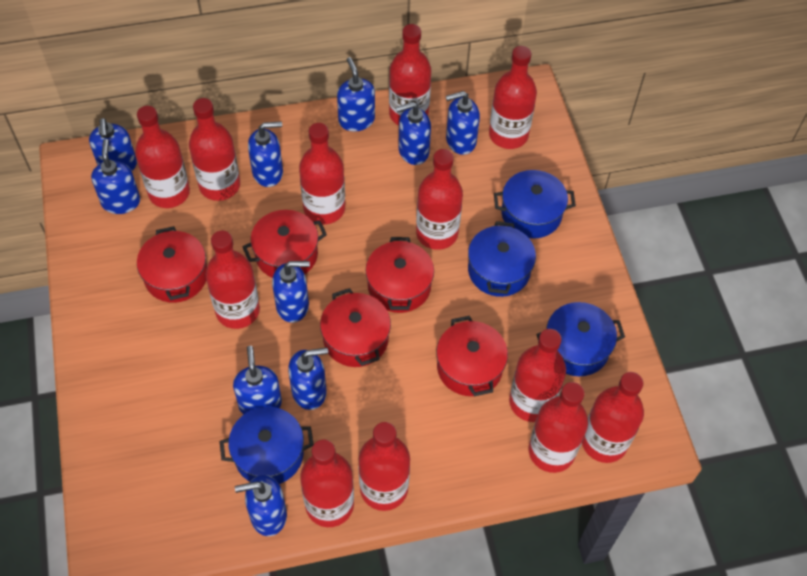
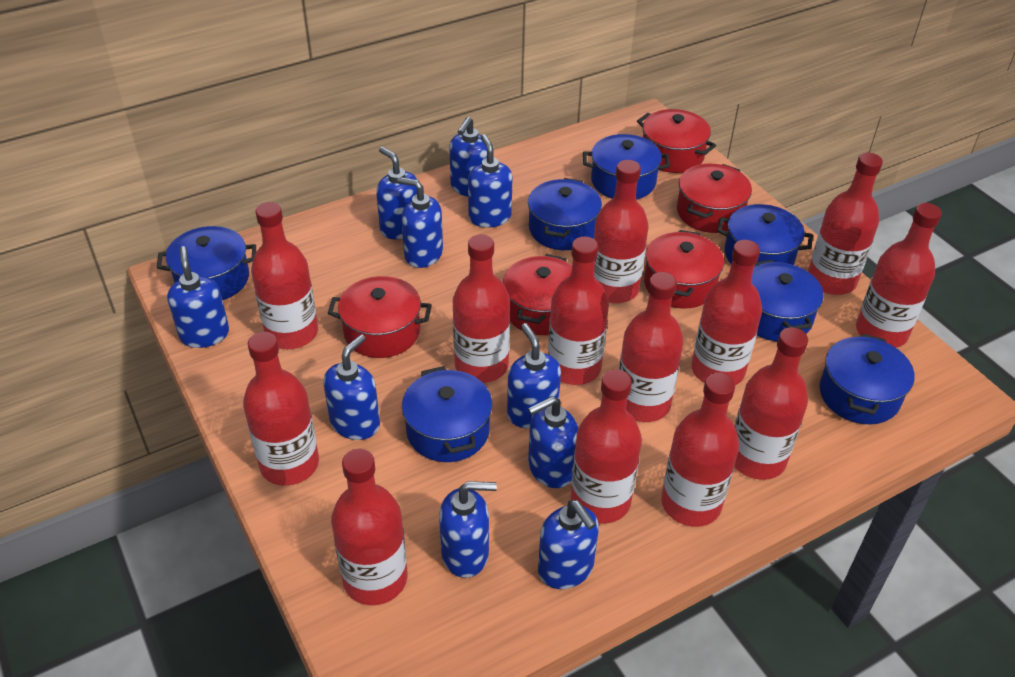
blue pot: 4 -> 7
red bottle: 12 -> 13

